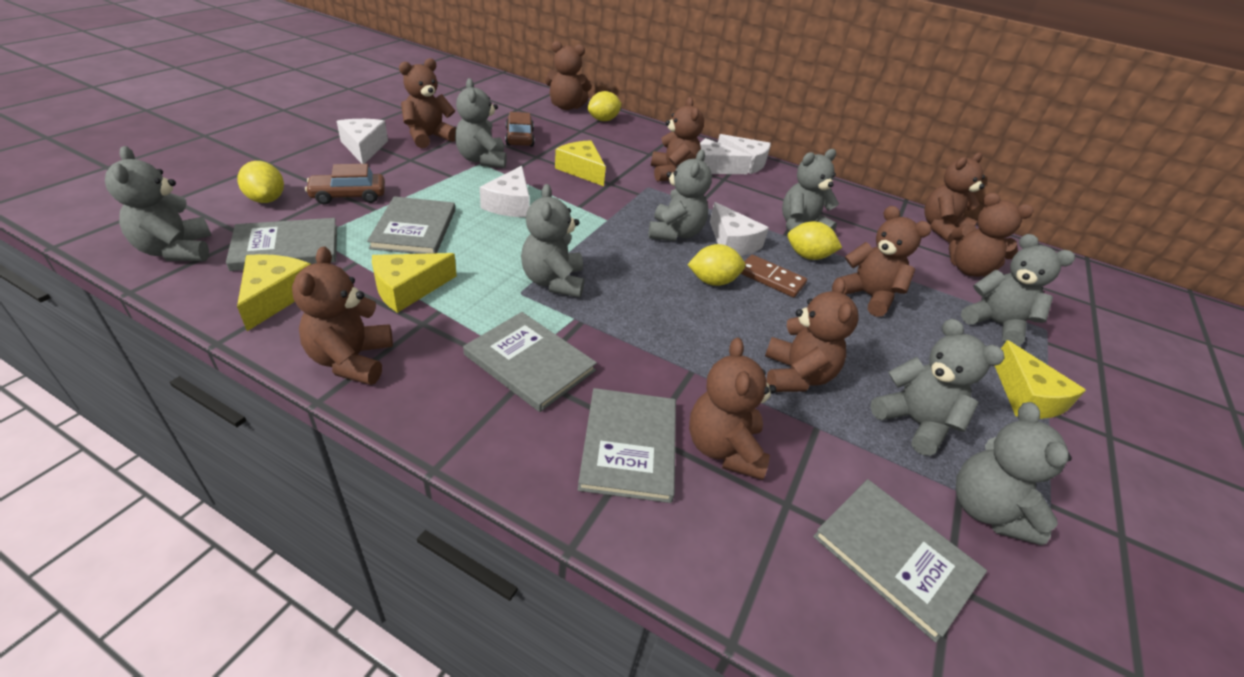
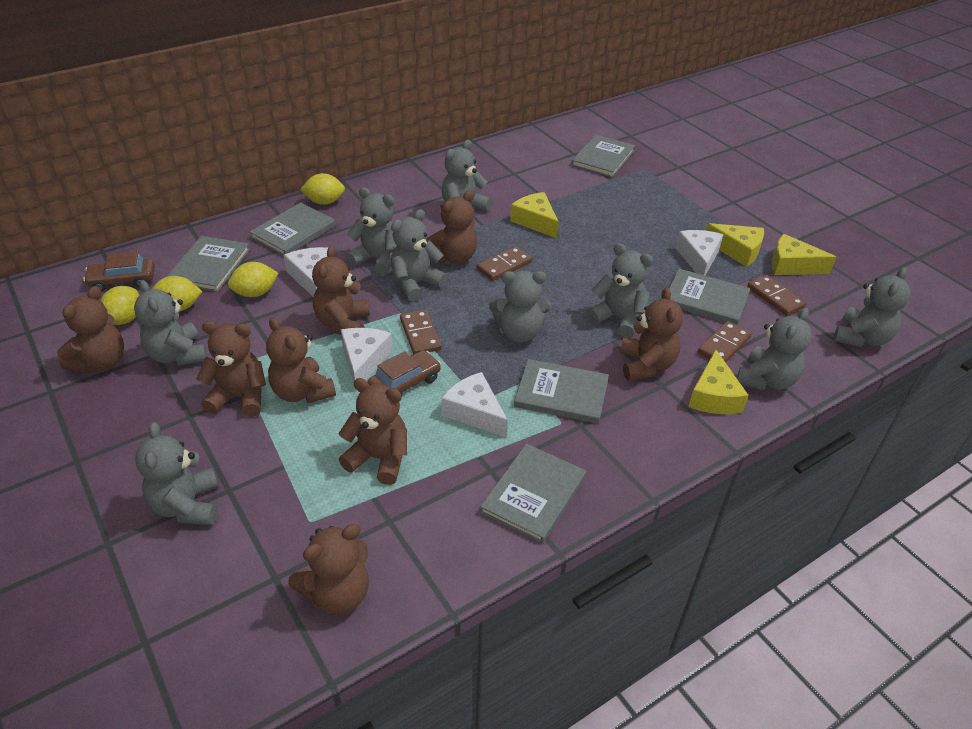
brown domino: 1 -> 4
brown teddy bear: 9 -> 8
grey book: 5 -> 6
grey teddy bear: 8 -> 9
white cheese: 5 -> 4

